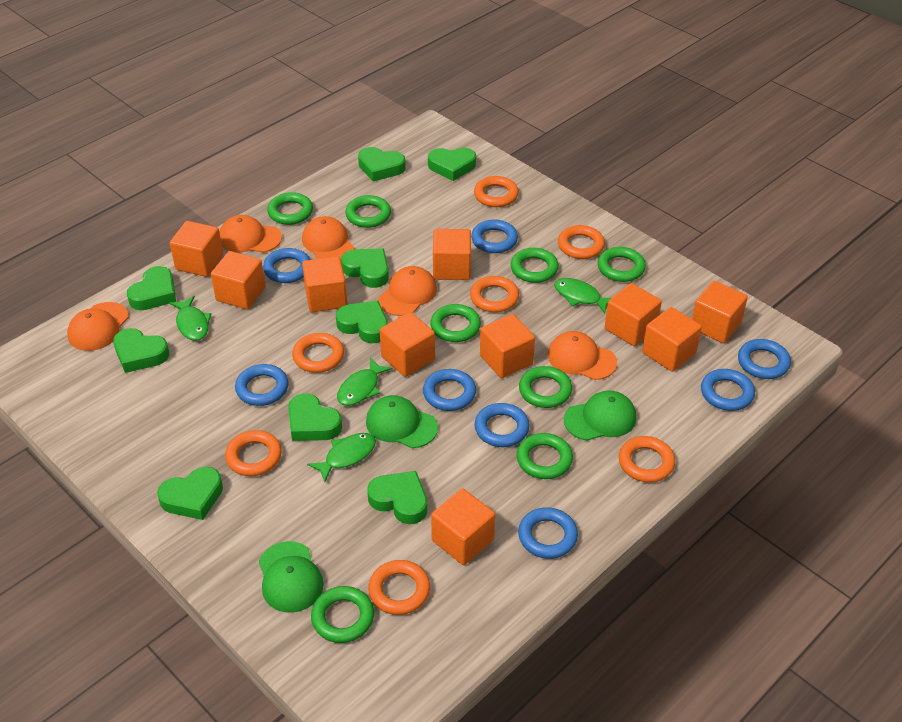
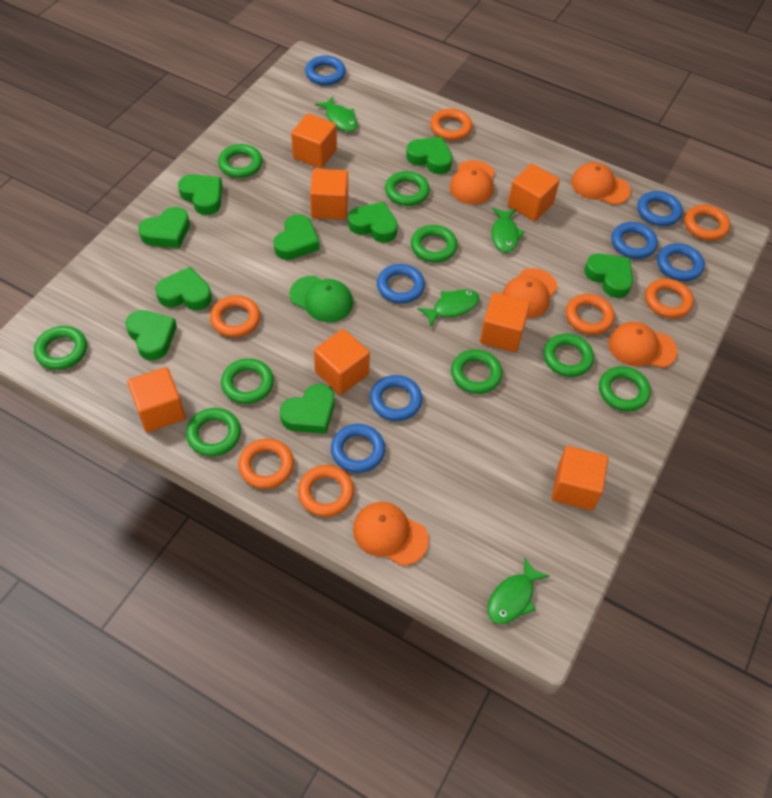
blue ring: 8 -> 7
green cap: 3 -> 1
green ring: 8 -> 9
orange cube: 10 -> 7

